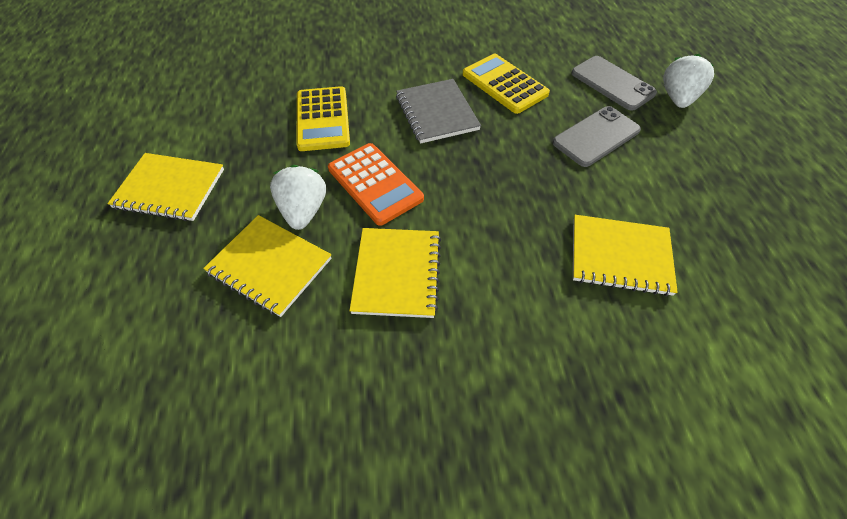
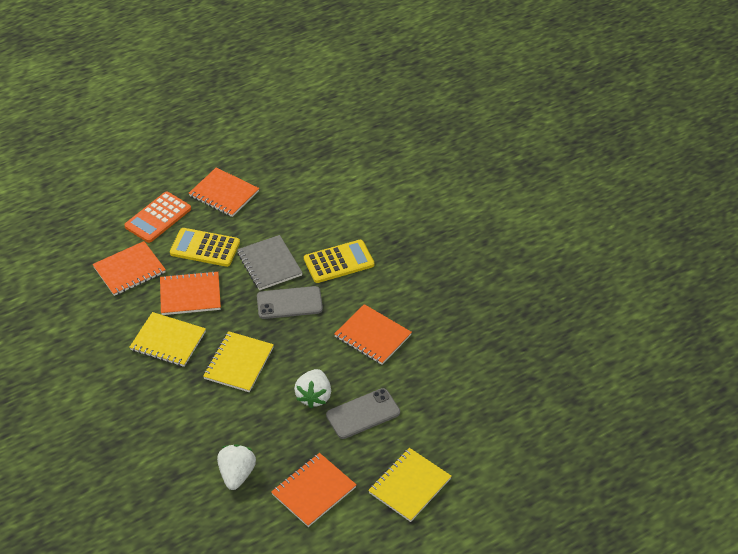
orange notebook: 0 -> 5
yellow notebook: 4 -> 3

